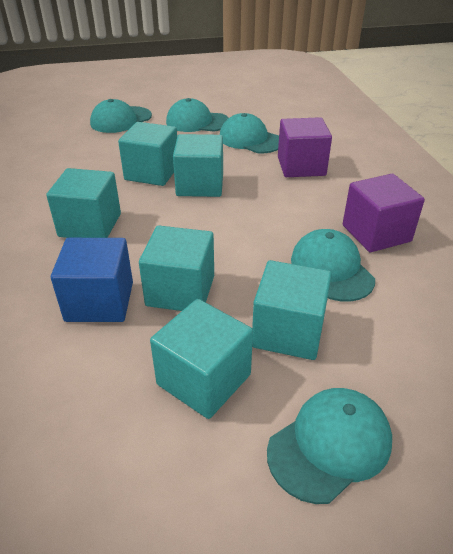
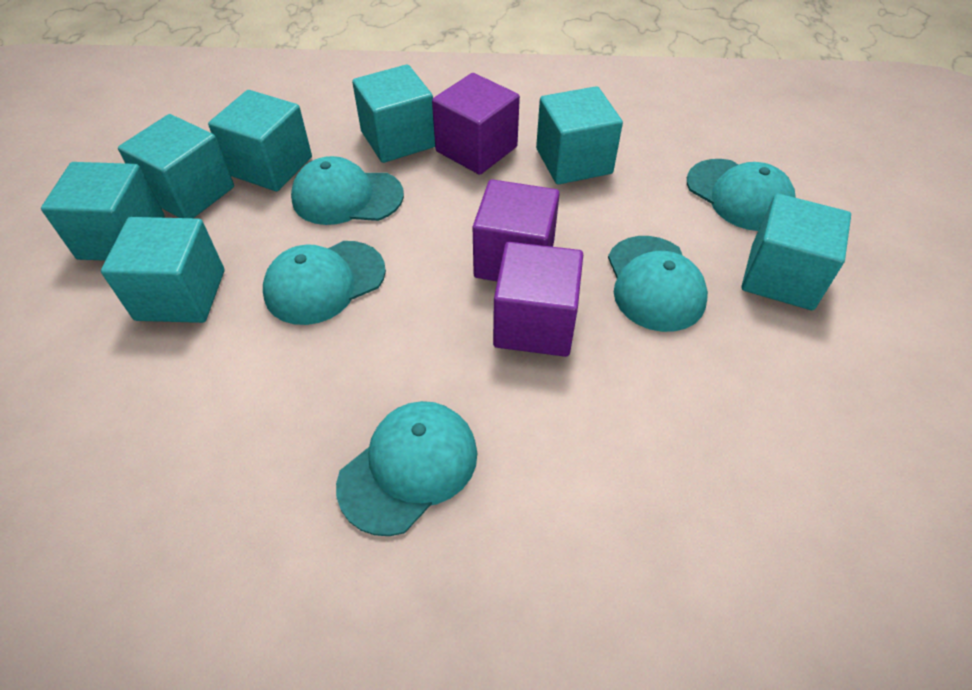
blue cube: 1 -> 0
purple cube: 2 -> 3
turquoise cube: 6 -> 7

